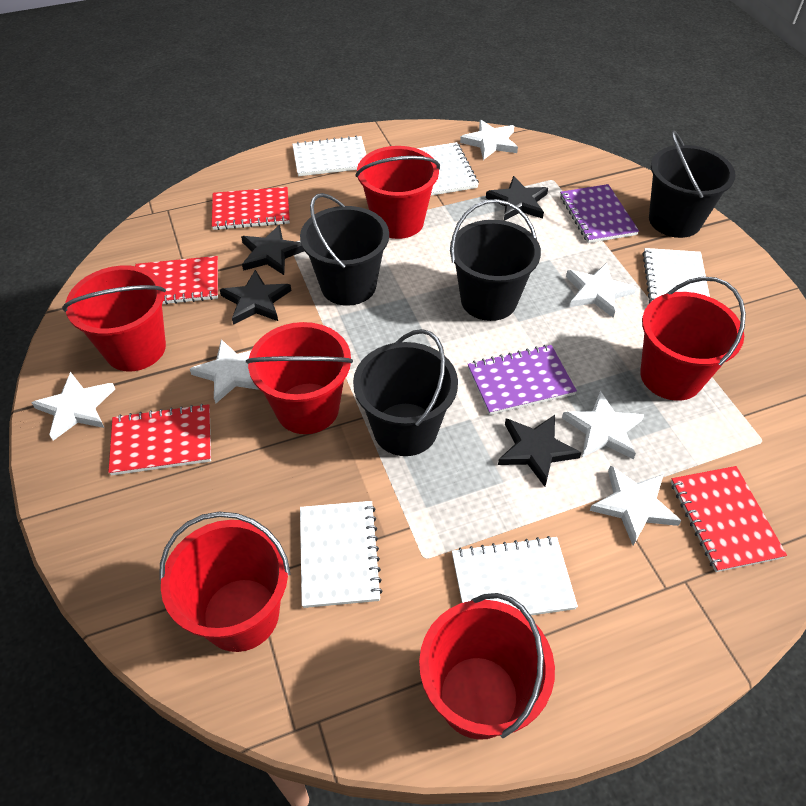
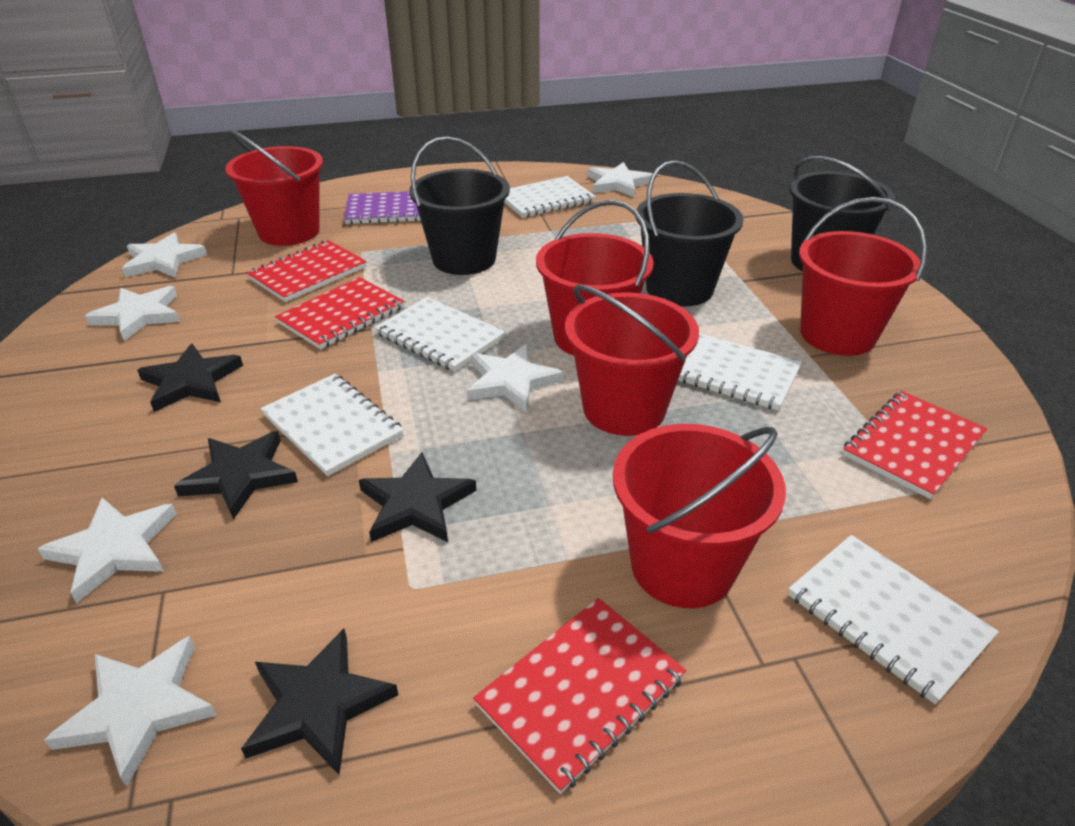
black bucket: 4 -> 3
purple notebook: 2 -> 1
red bucket: 6 -> 5

